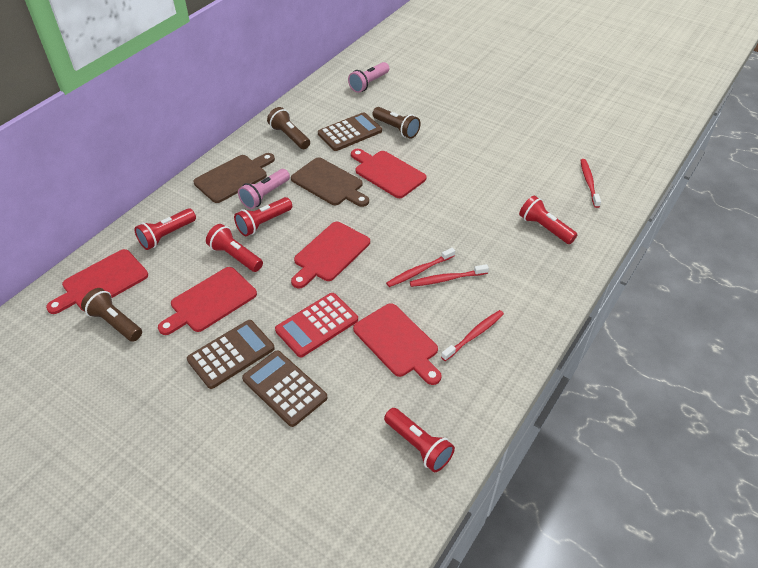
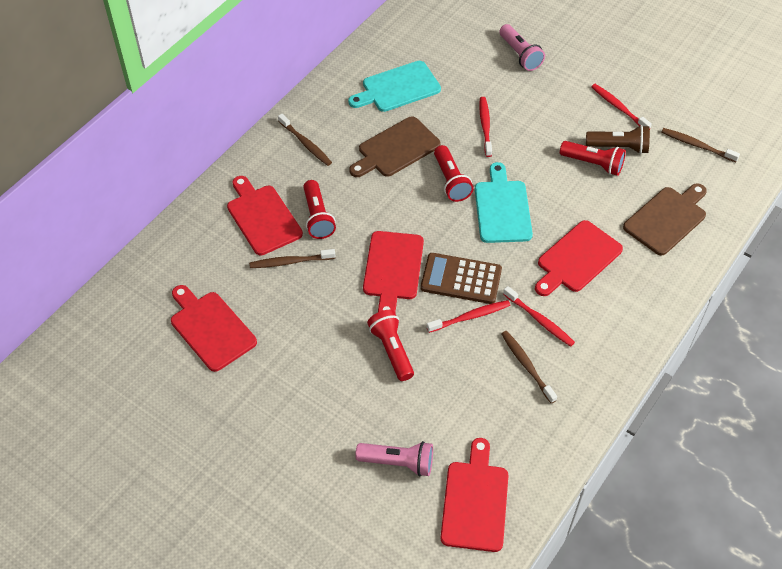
brown calculator: 3 -> 1
brown flashlight: 3 -> 1
brown toothbrush: 0 -> 4
red calculator: 1 -> 0
red flashlight: 5 -> 4
turquoise cutting board: 0 -> 2

